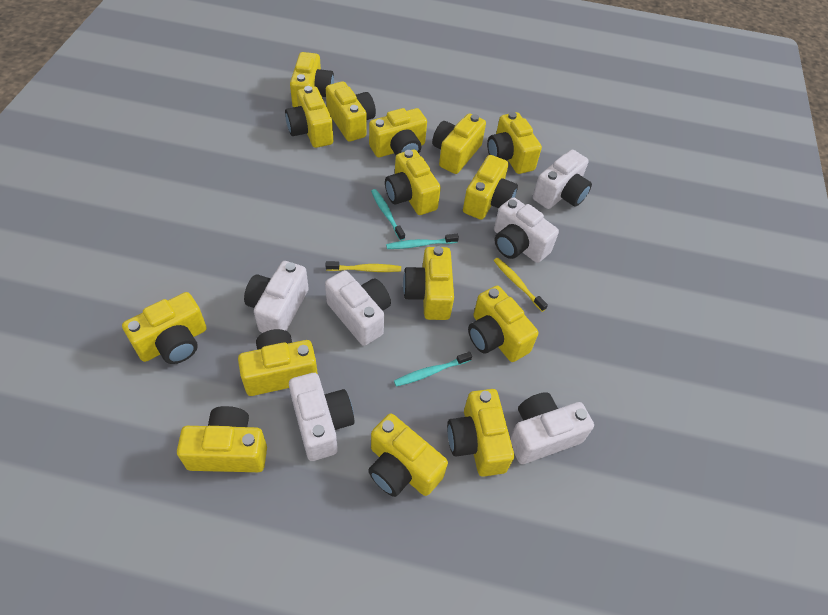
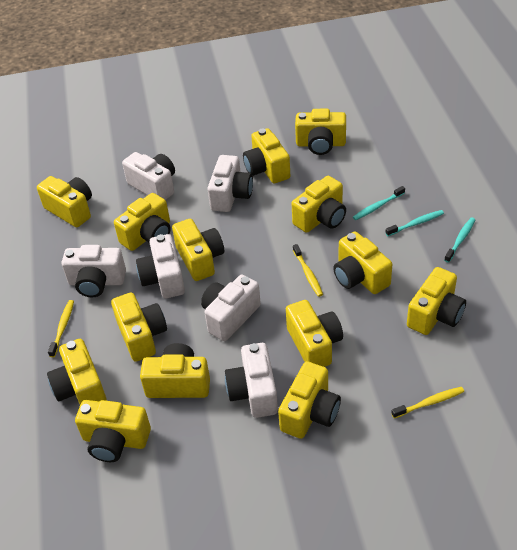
yellow camera: 15 -> 14
yellow toothbrush: 2 -> 3

